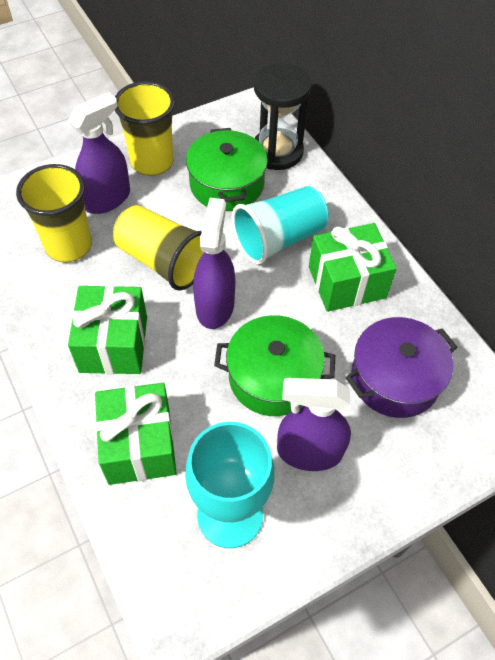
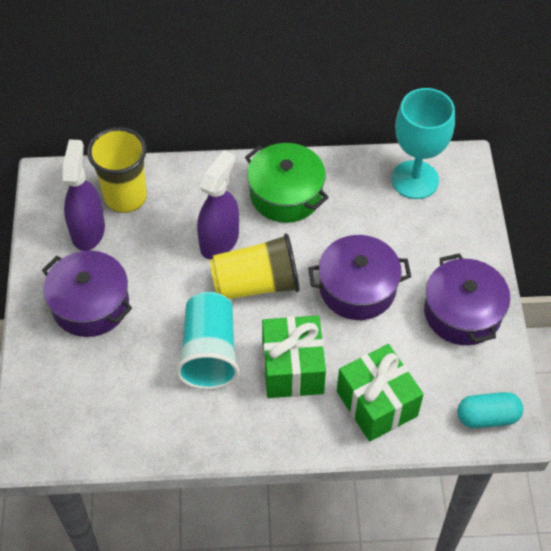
black hourglass: 1 -> 0
green gift: 3 -> 2
green pot: 2 -> 1
purple pot: 1 -> 3
purple spray bottle: 3 -> 2
turquoise capsule: 0 -> 1
yellow cup: 3 -> 2

